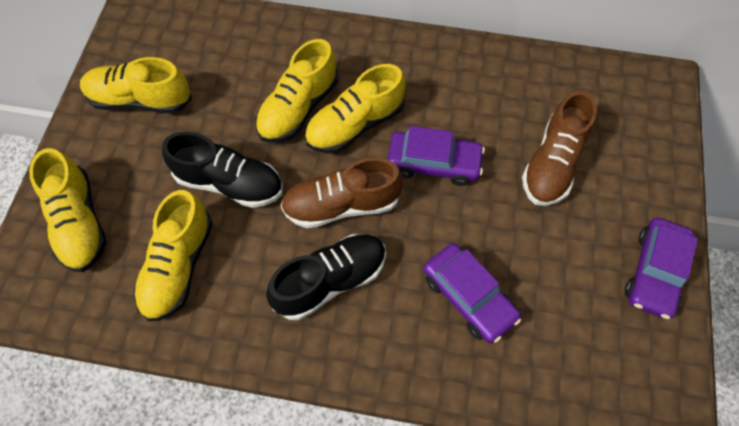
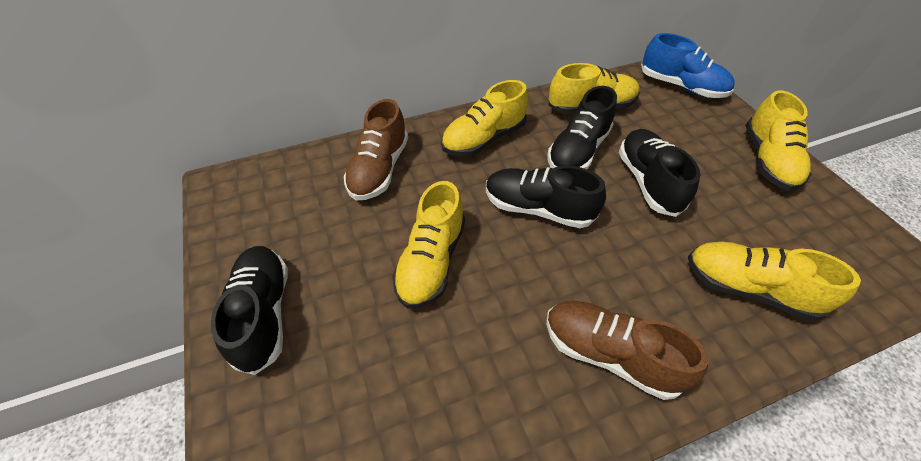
black shoe: 2 -> 4
blue shoe: 0 -> 1
purple car: 3 -> 0

